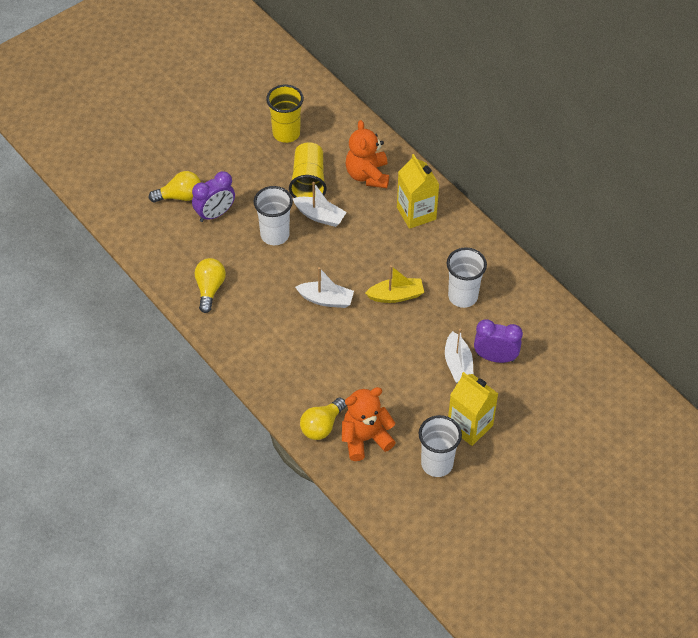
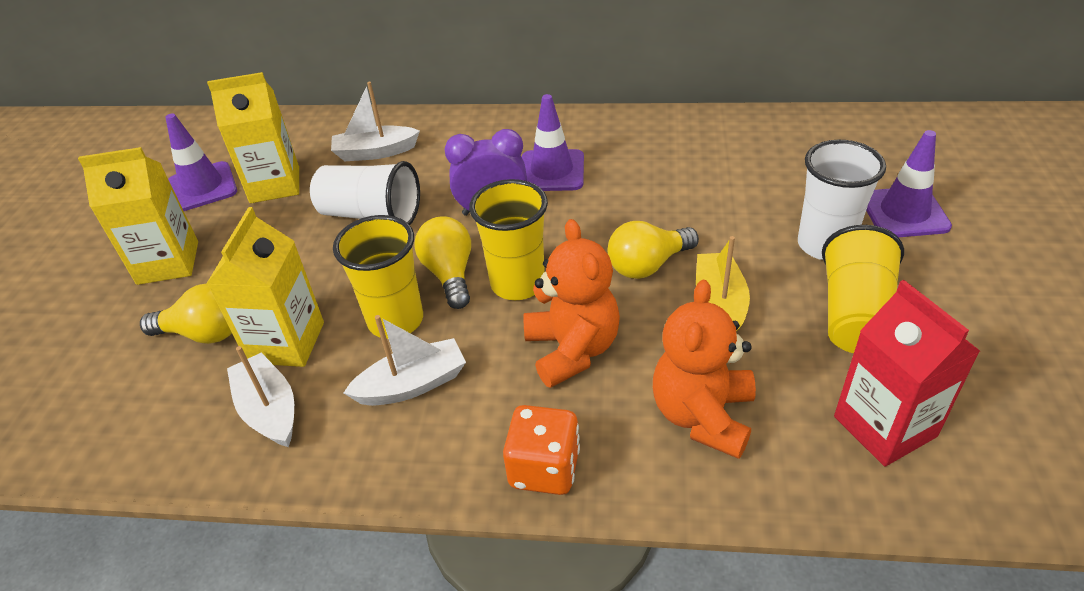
orange dice: 0 -> 1
purple clock: 2 -> 1
purple traffic cone: 0 -> 3
red carton: 0 -> 1
white cup: 3 -> 2
yellow carton: 2 -> 3
yellow cup: 2 -> 3

